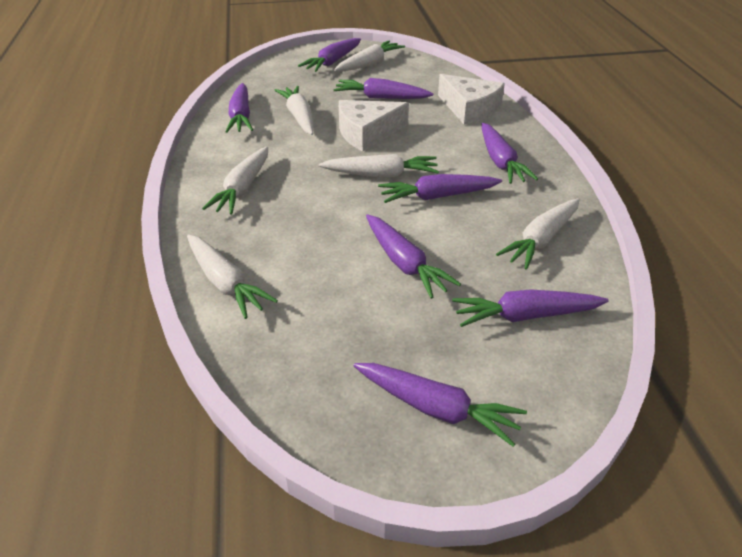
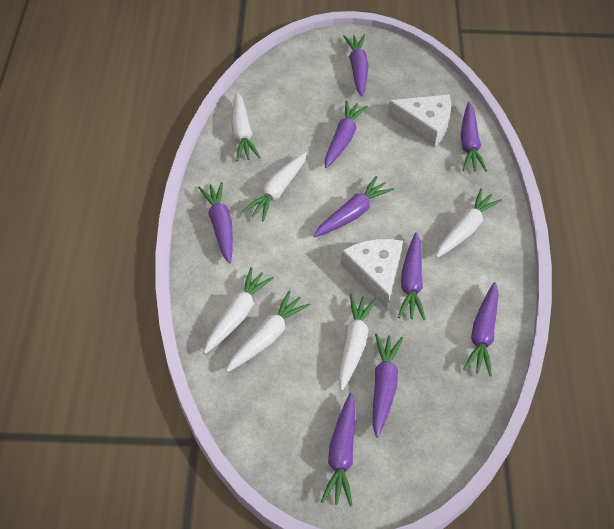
purple carrot: 8 -> 9

